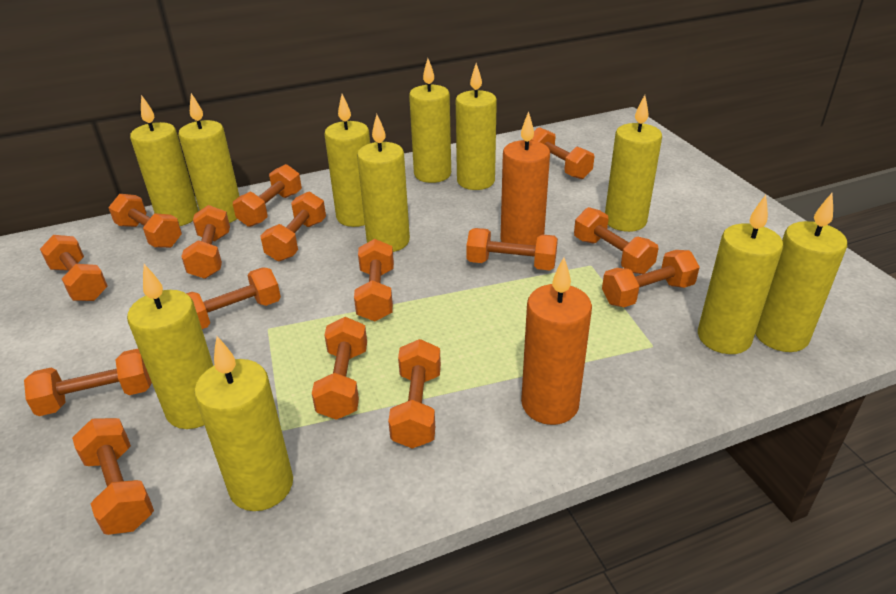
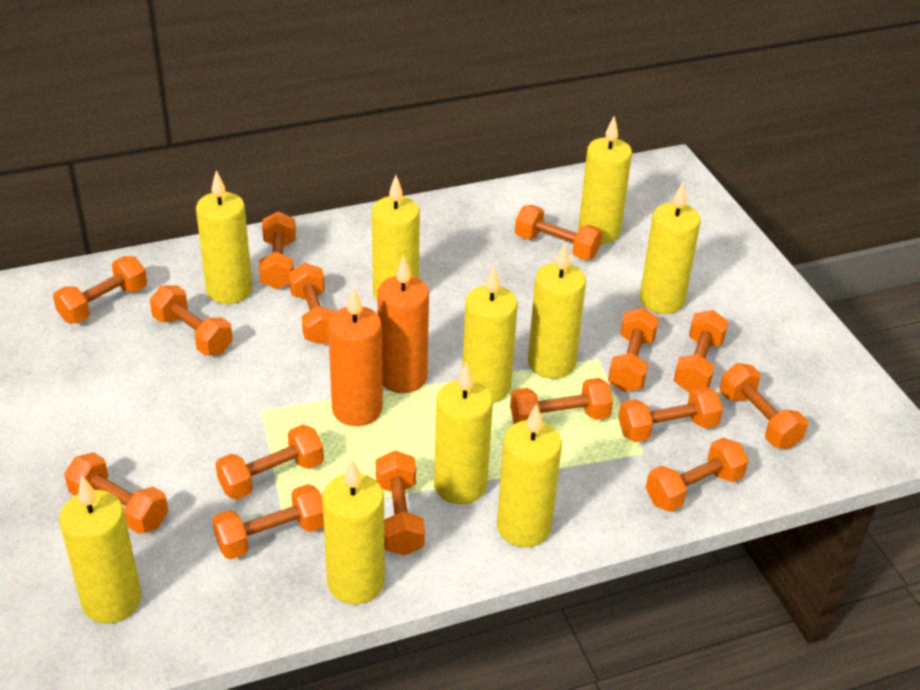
yellow candle: 11 -> 10

